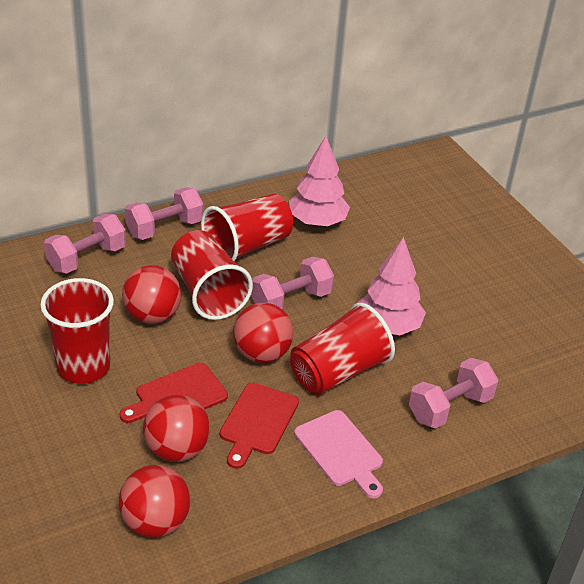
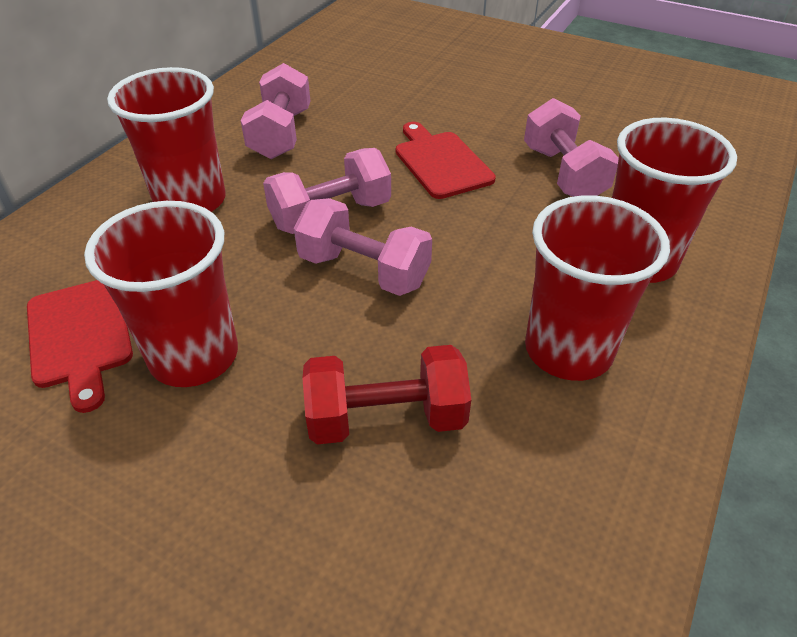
pink cutting board: 1 -> 0
pink tree: 2 -> 0
red ball: 4 -> 0
red dumbbell: 0 -> 1

